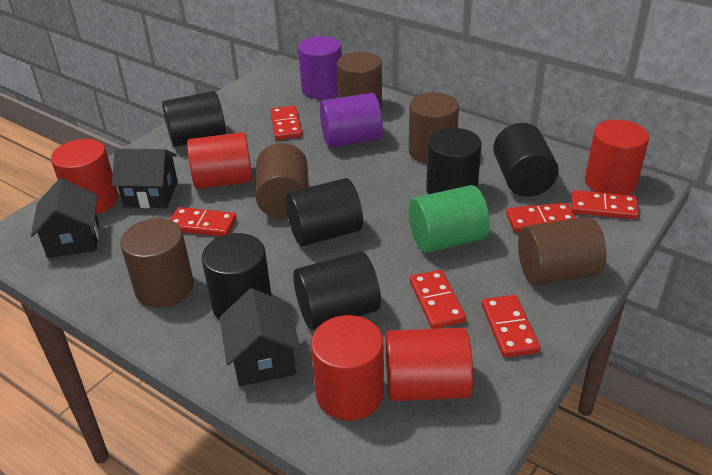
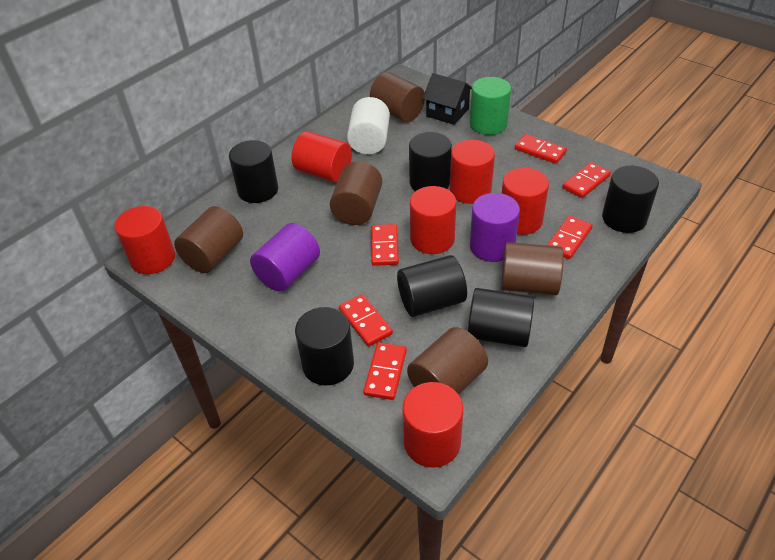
black house: 3 -> 1
red cylinder: 5 -> 6
white cylinder: 0 -> 1

